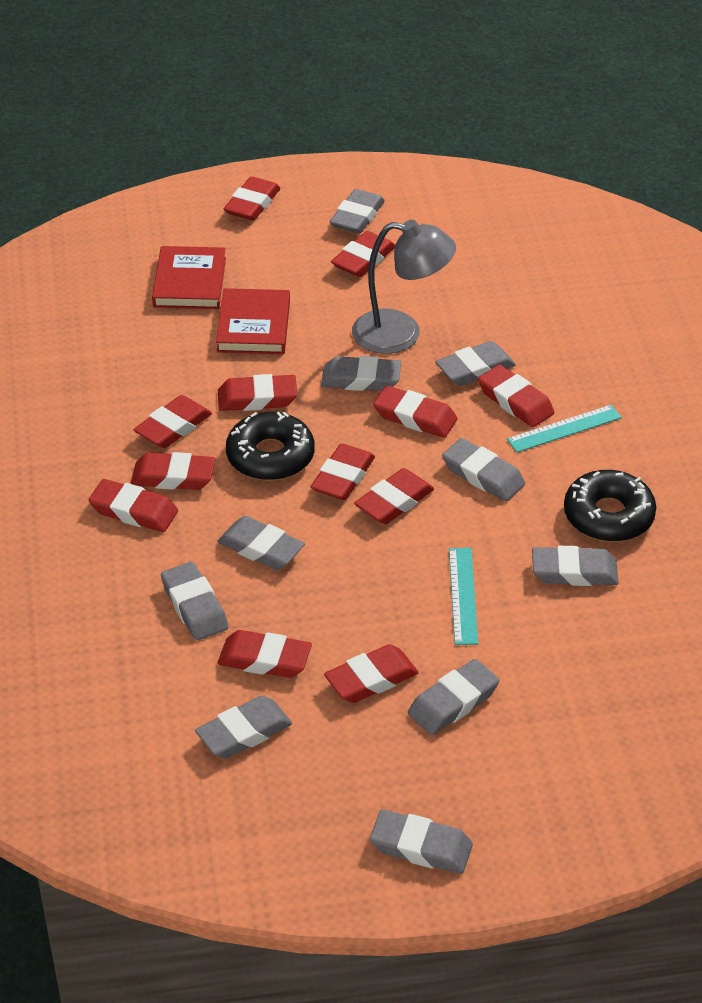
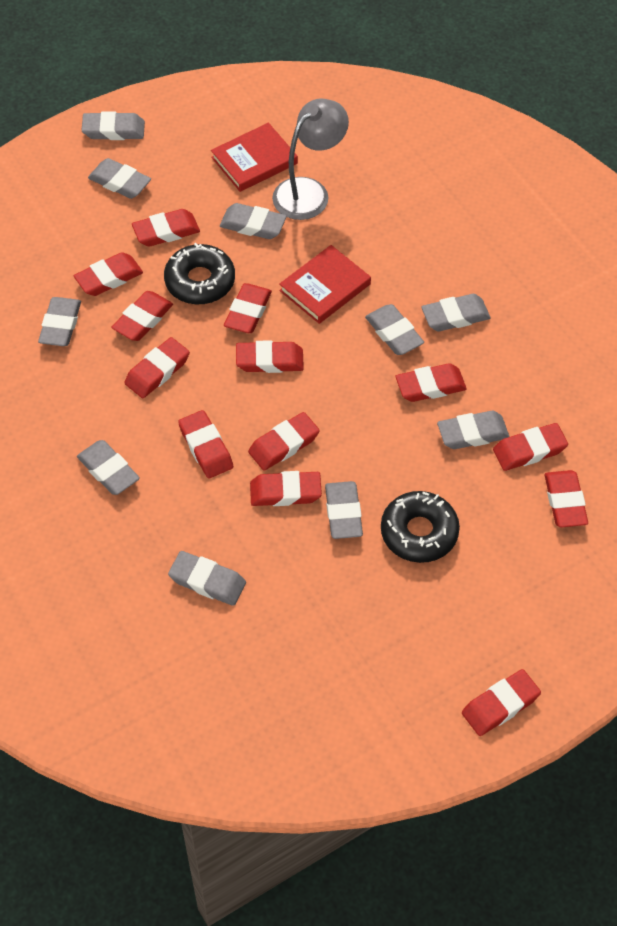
red eraser: 12 -> 13
turquoise ruler: 2 -> 0

